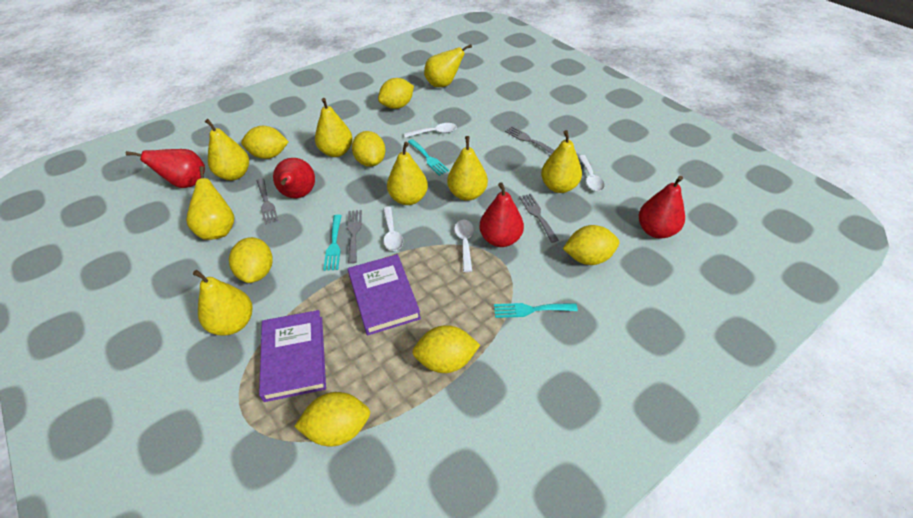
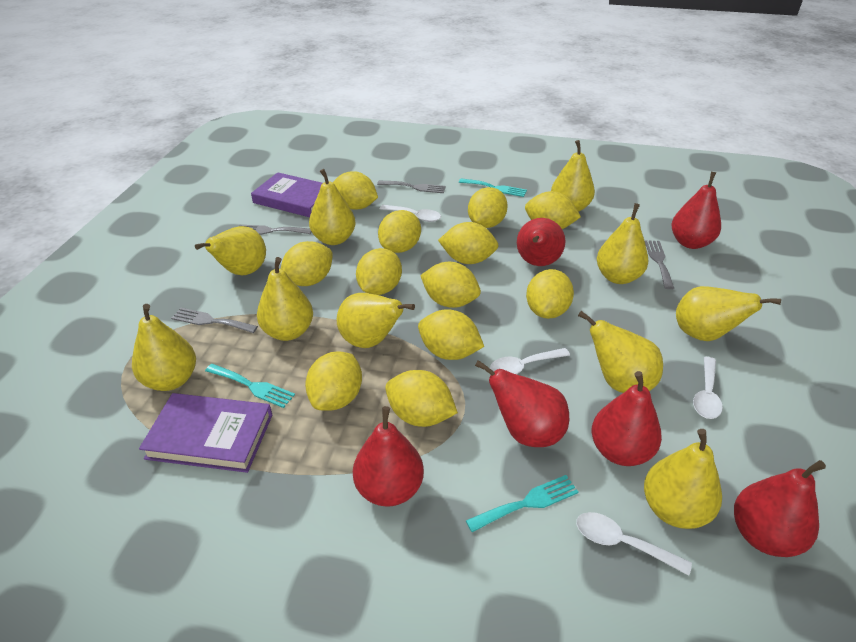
red pear: 4 -> 6
yellow lemon: 7 -> 12
yellow pear: 8 -> 10

